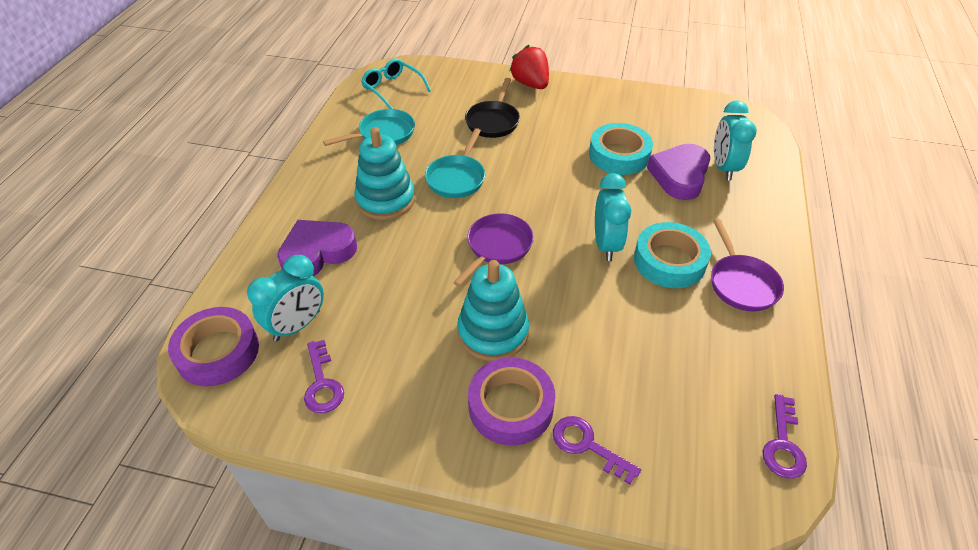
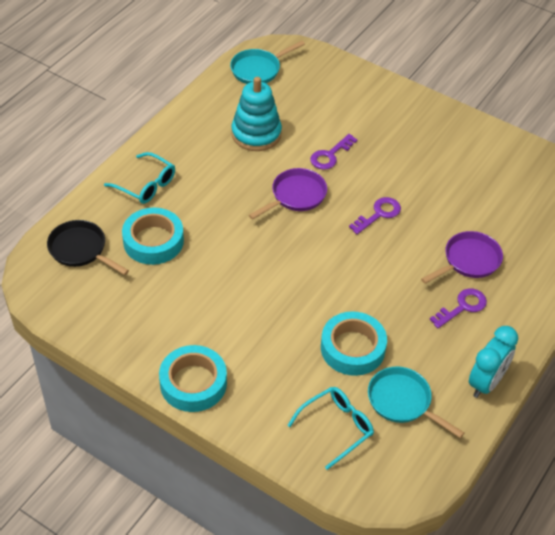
purple heart: 2 -> 0
purple tape: 2 -> 0
red strawberry: 1 -> 0
turquoise clock: 3 -> 1
turquoise glasses: 1 -> 2
turquoise stacking toy: 2 -> 1
turquoise tape: 2 -> 3

